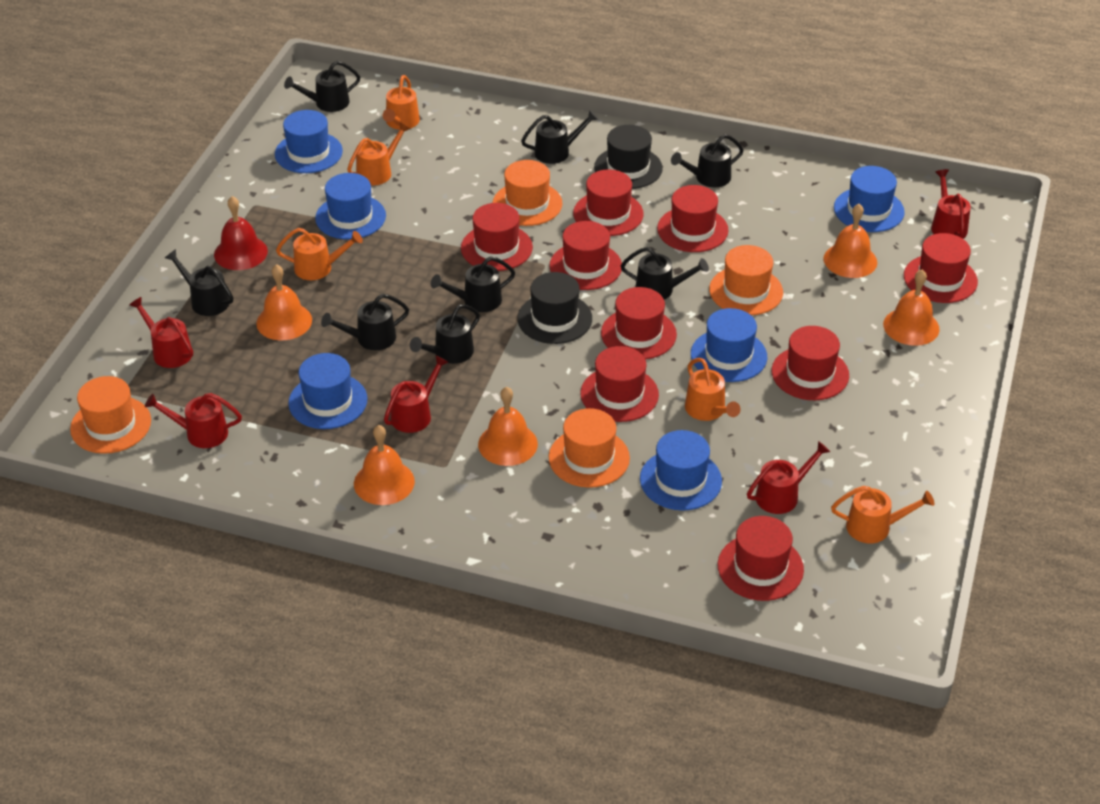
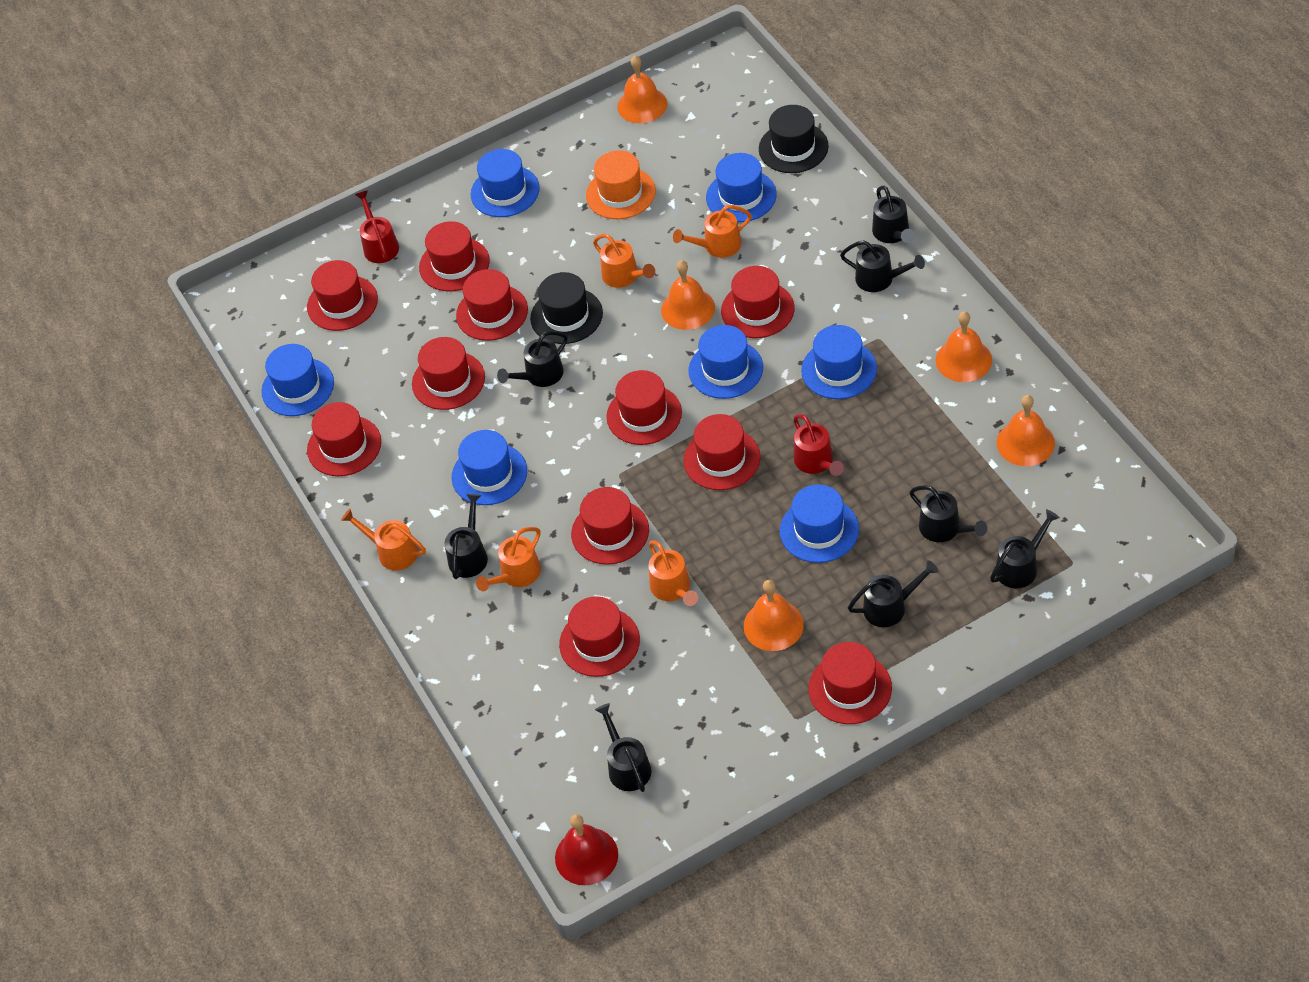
blue hat: 6 -> 7
orange hat: 4 -> 1
red hat: 9 -> 11
red watering can: 5 -> 2

